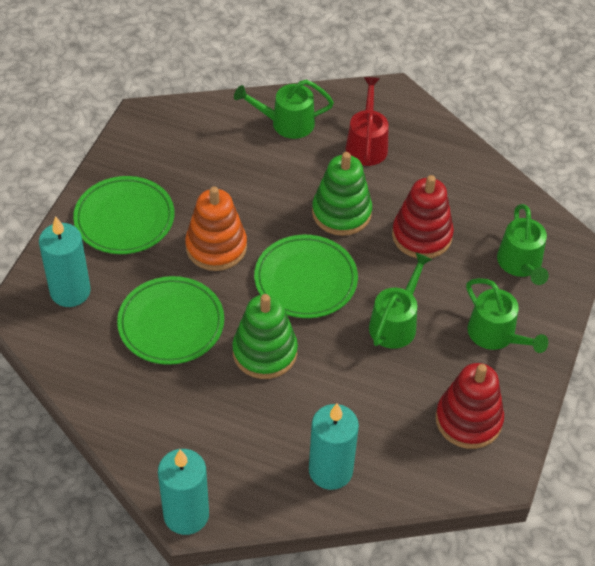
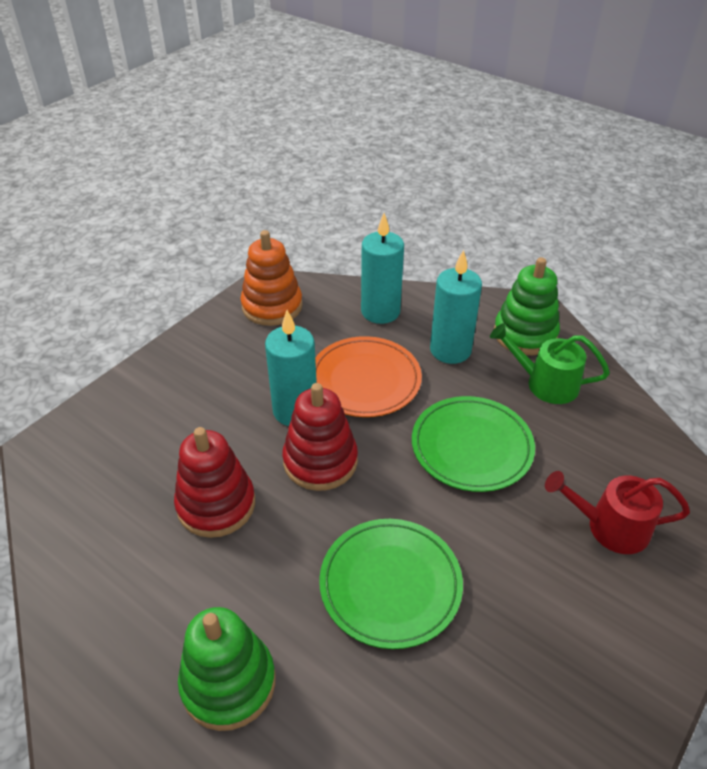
green plate: 3 -> 2
green watering can: 4 -> 1
orange plate: 0 -> 1

